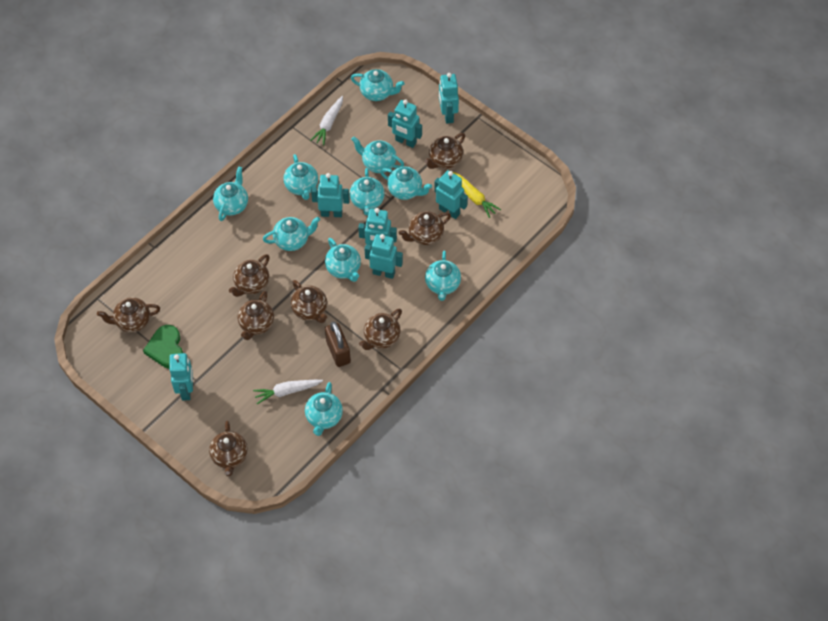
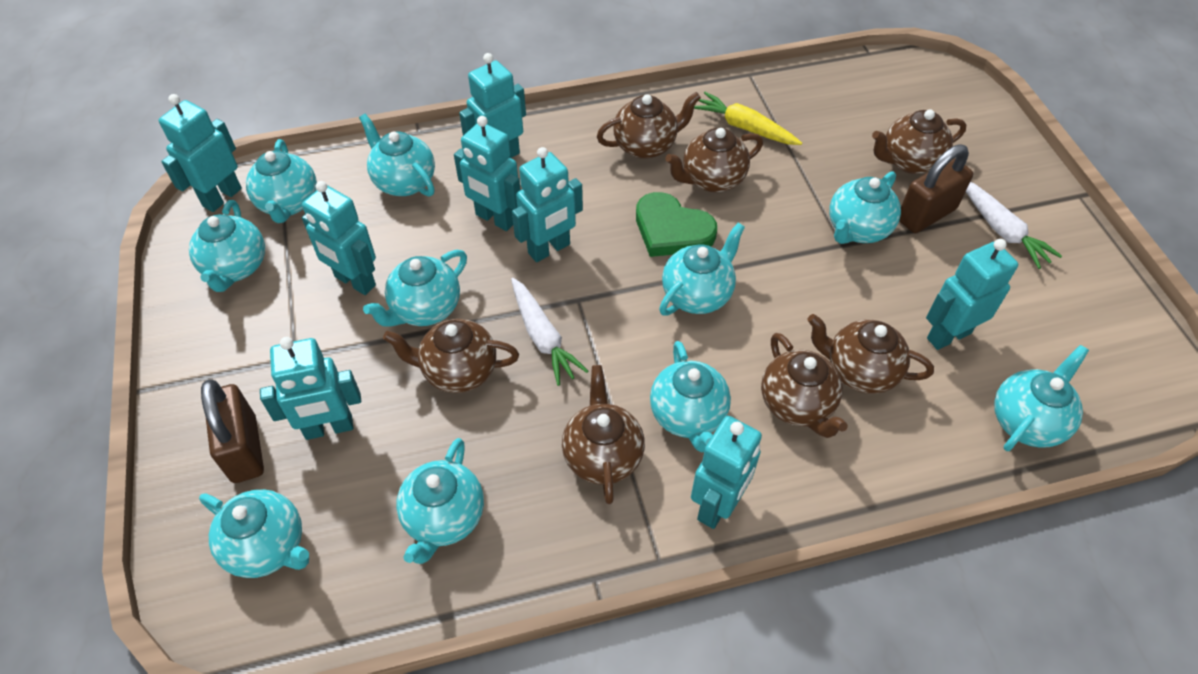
brown padlock: 1 -> 2
brown teapot: 8 -> 7
turquoise robot: 7 -> 8

